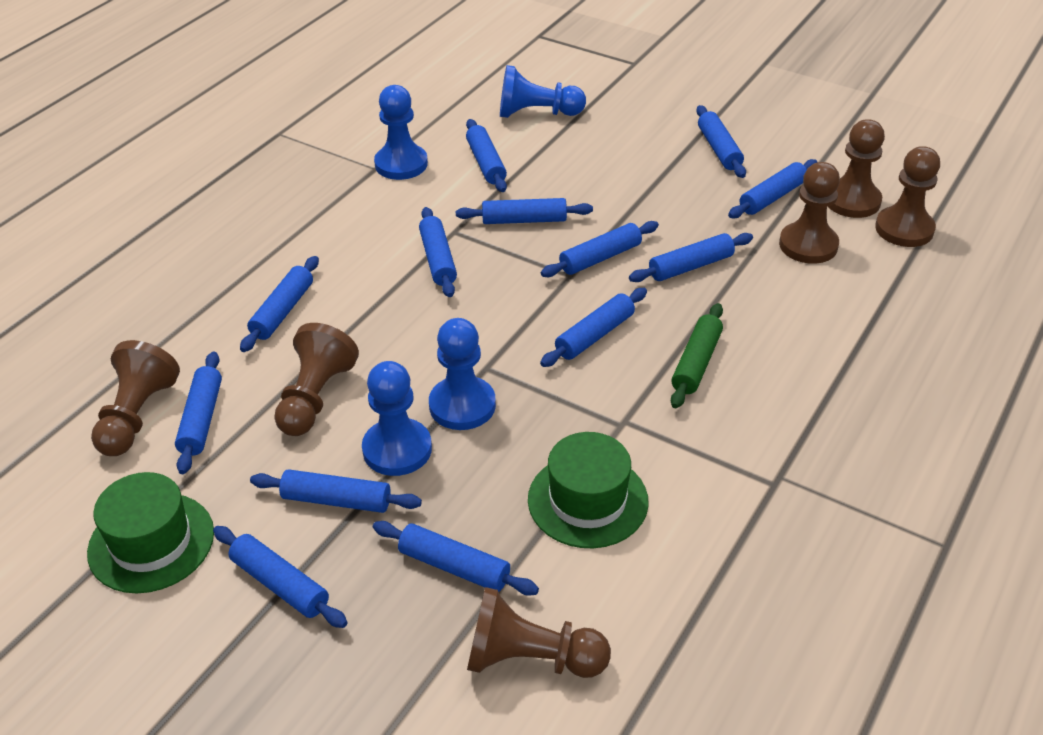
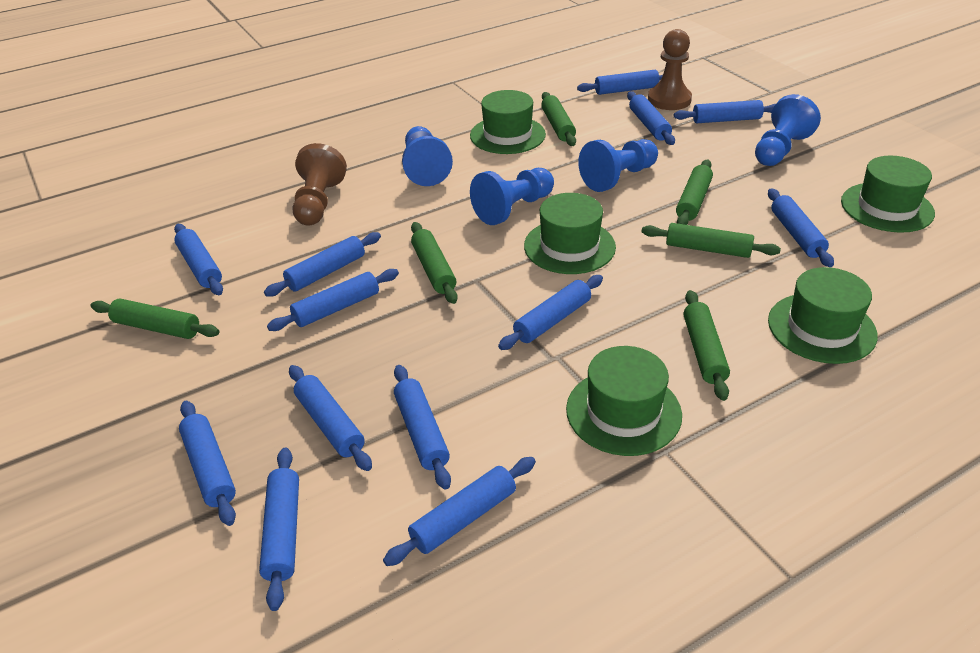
brown pawn: 6 -> 2
green hat: 2 -> 5
green rolling pin: 1 -> 6

